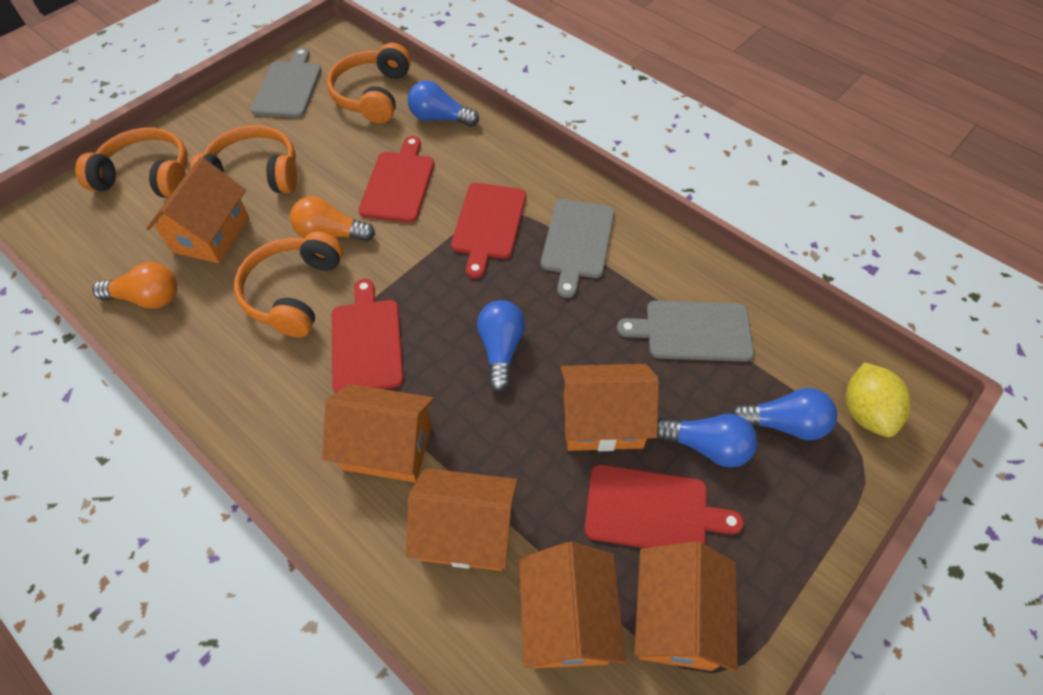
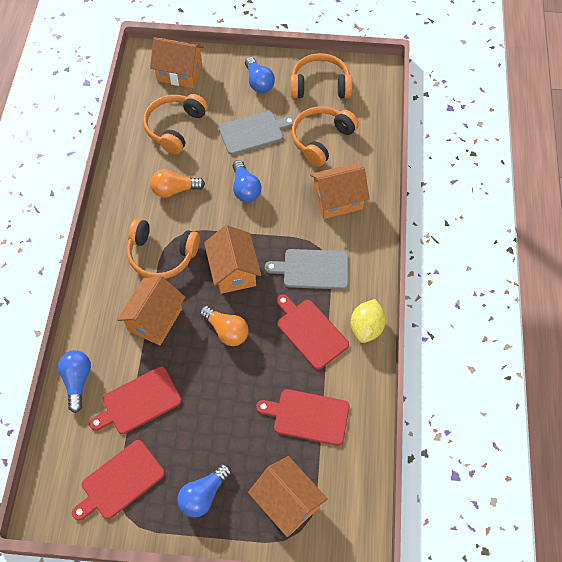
grey cutting board: 3 -> 2
orange house: 6 -> 5

